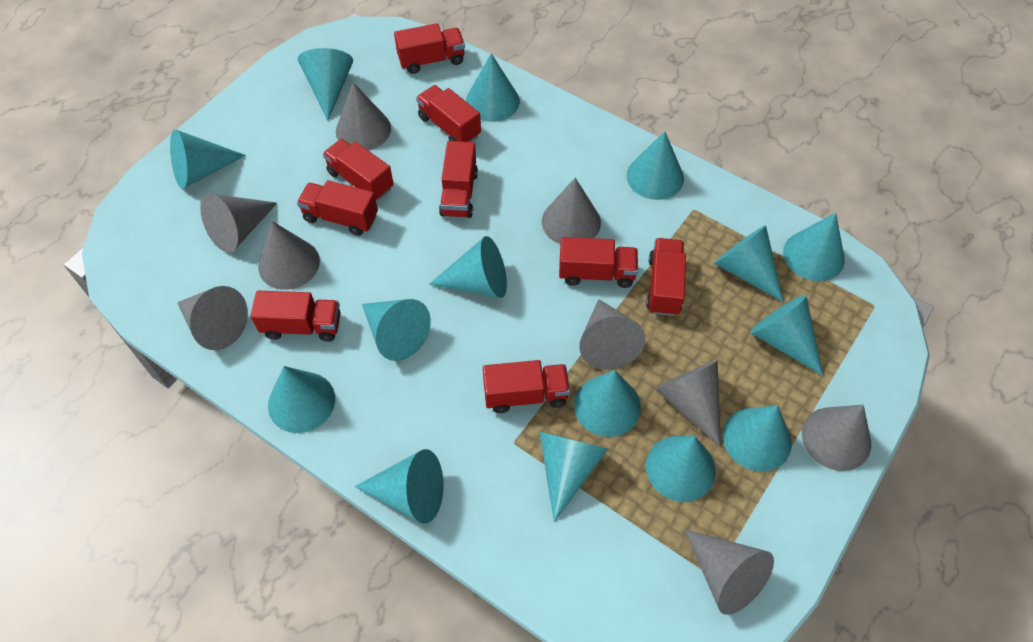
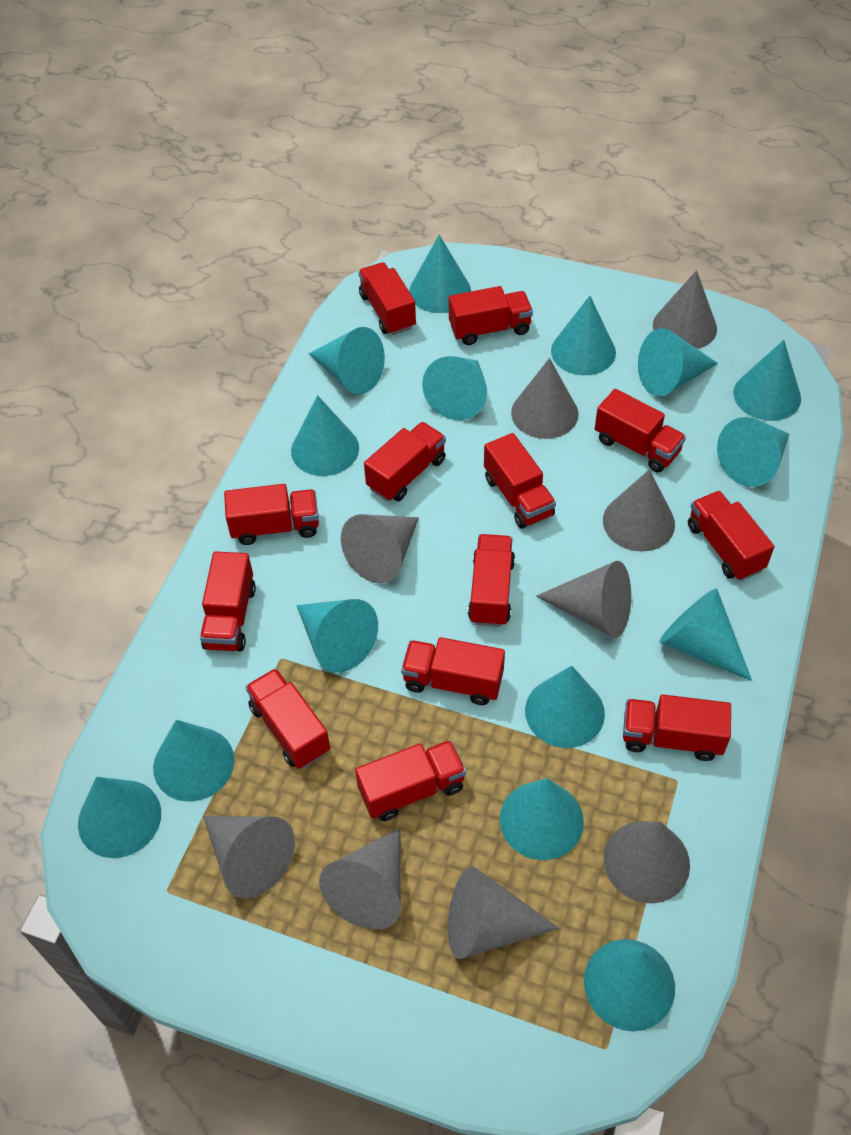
red truck: 9 -> 13

